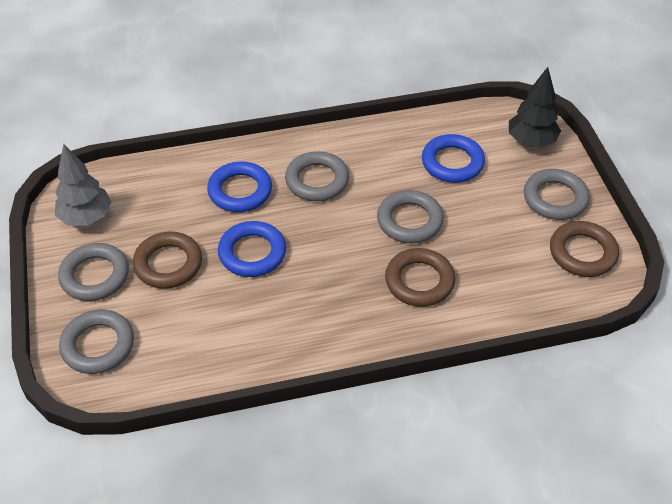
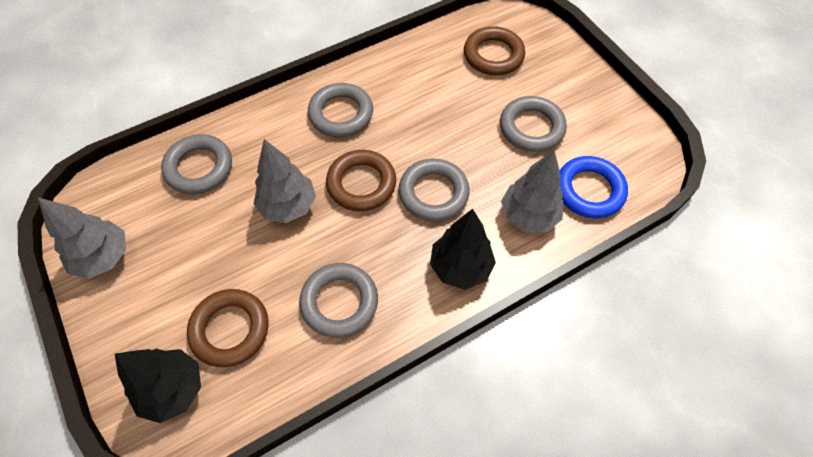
black tree: 1 -> 2
blue ring: 3 -> 1
grey tree: 1 -> 3

